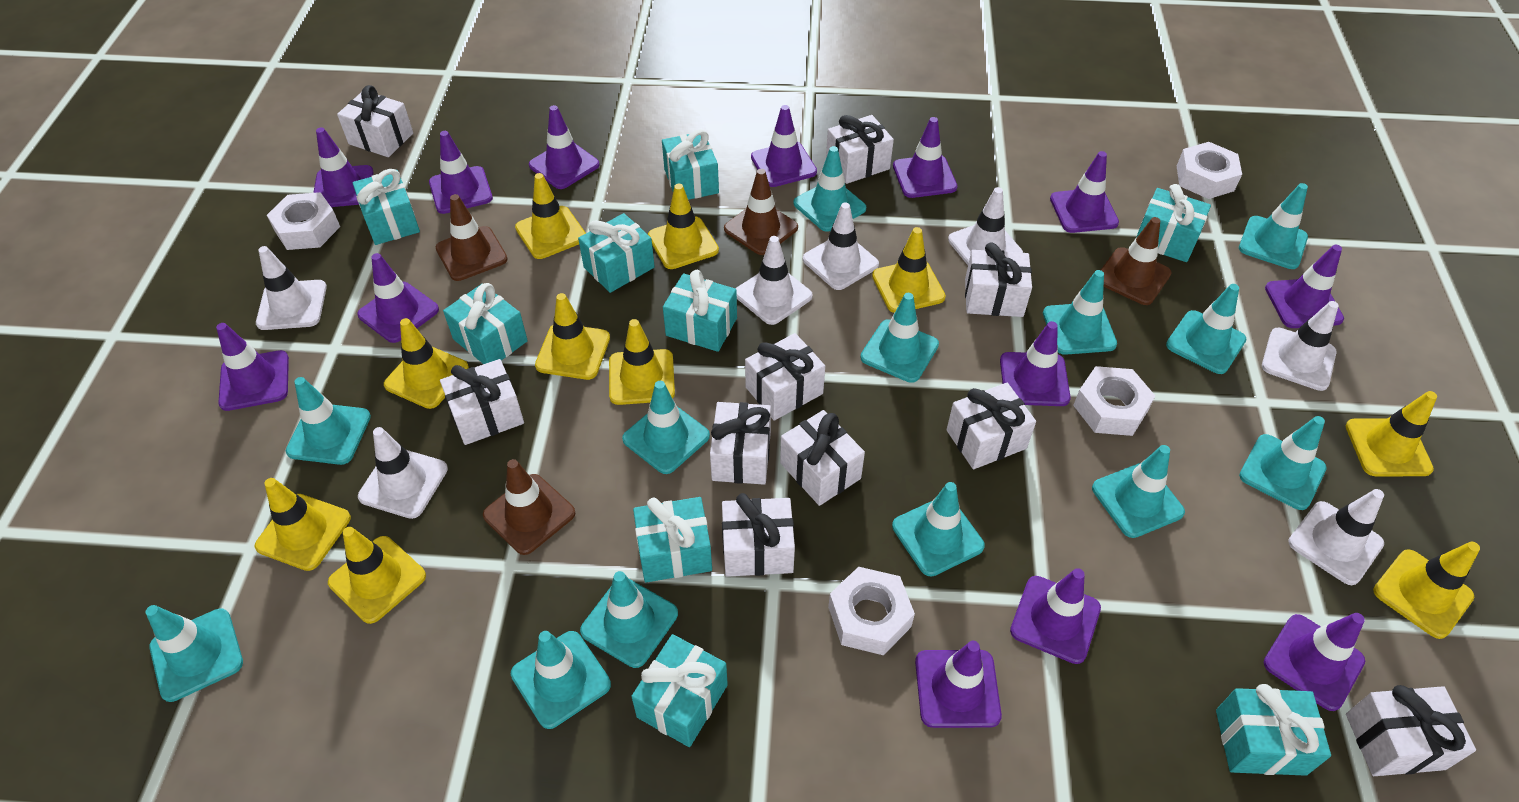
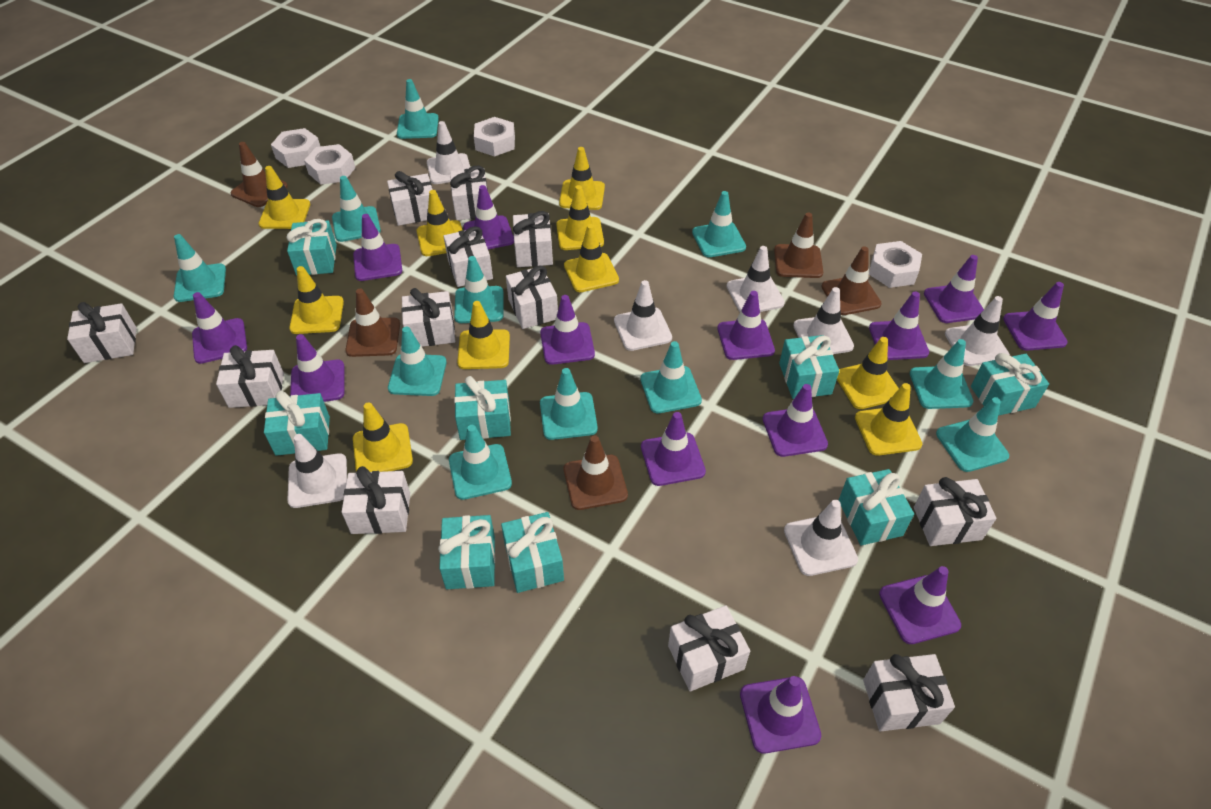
brown traffic cone: 4 -> 5
turquoise gift: 9 -> 8
turquoise traffic cone: 13 -> 11
white gift: 10 -> 12

